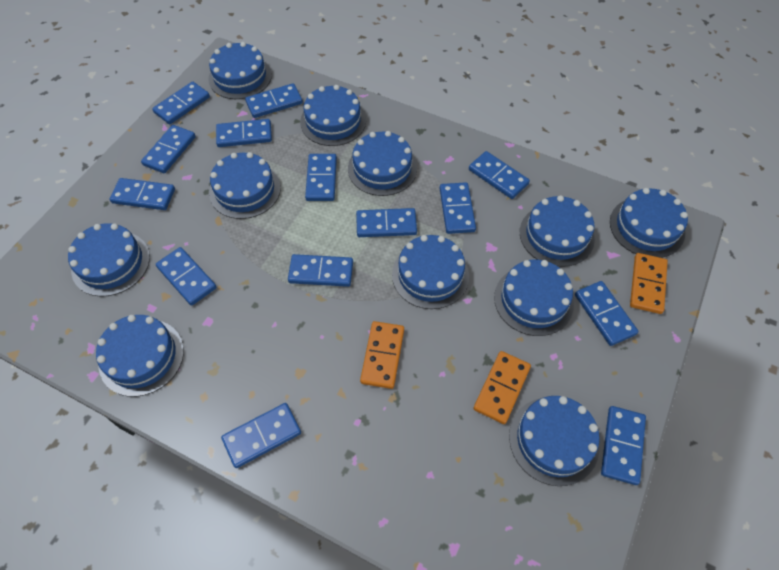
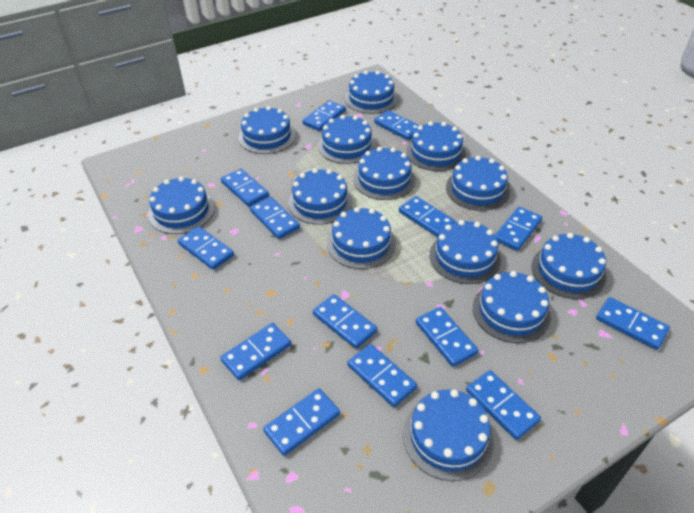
blue cake: 11 -> 13
orange domino: 3 -> 0

